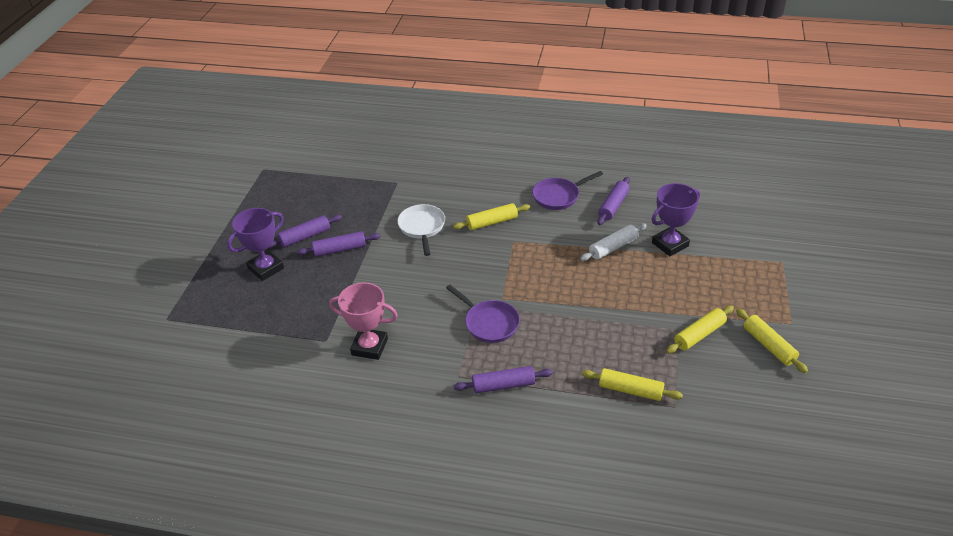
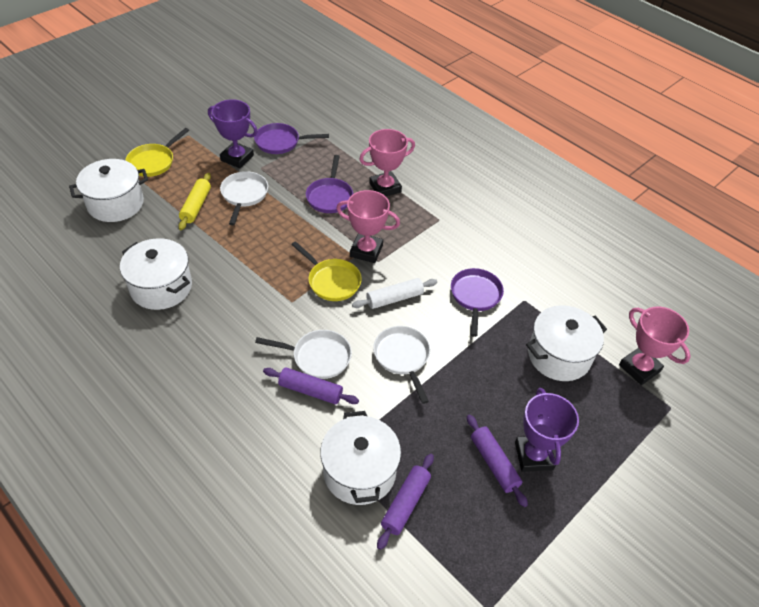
pink trophy: 1 -> 3
purple pan: 2 -> 3
purple rolling pin: 4 -> 3
white pan: 1 -> 3
white pot: 0 -> 4
yellow pan: 0 -> 2
yellow rolling pin: 4 -> 1

